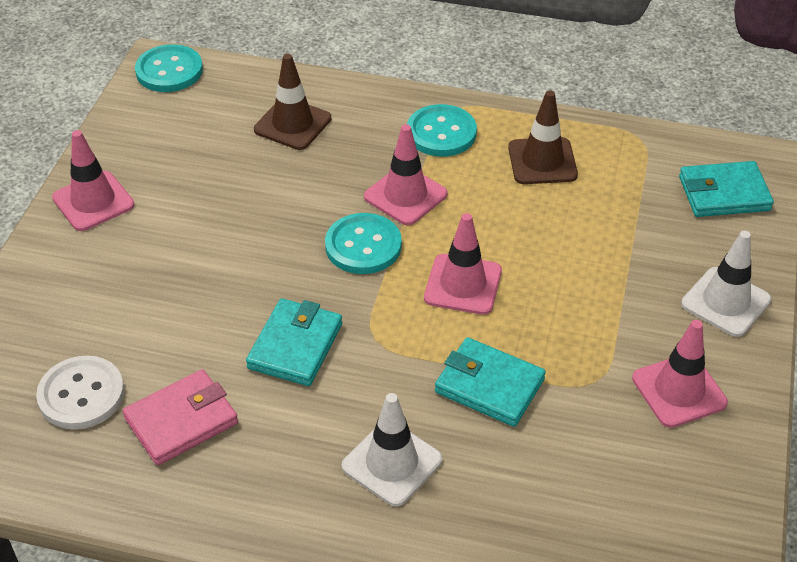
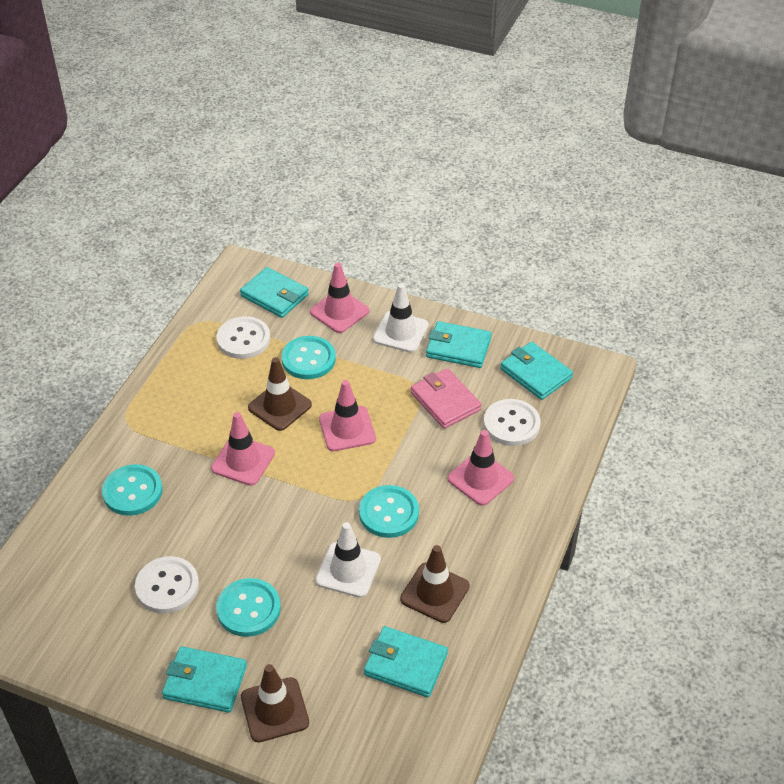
brown traffic cone: 2 -> 3
turquoise button: 3 -> 4
turquoise wallet: 3 -> 5
white button: 1 -> 3

